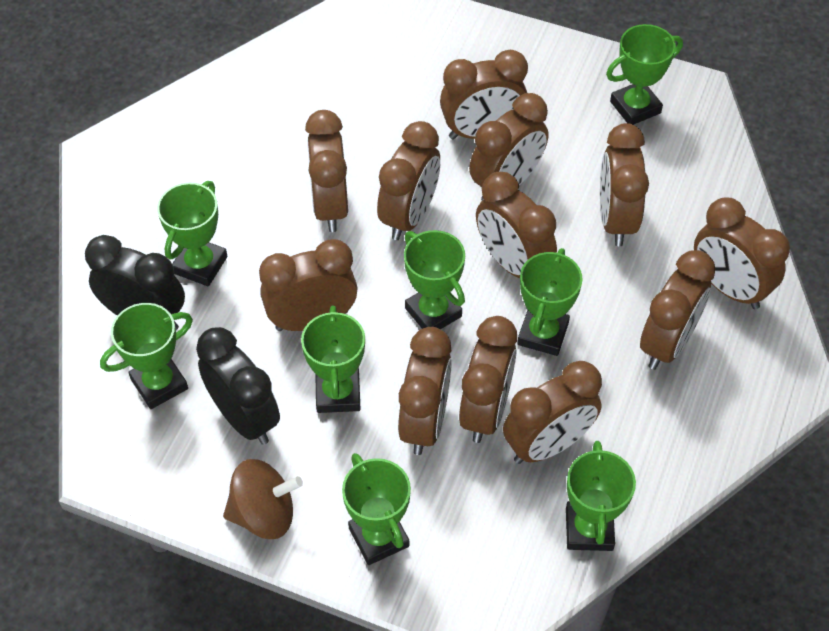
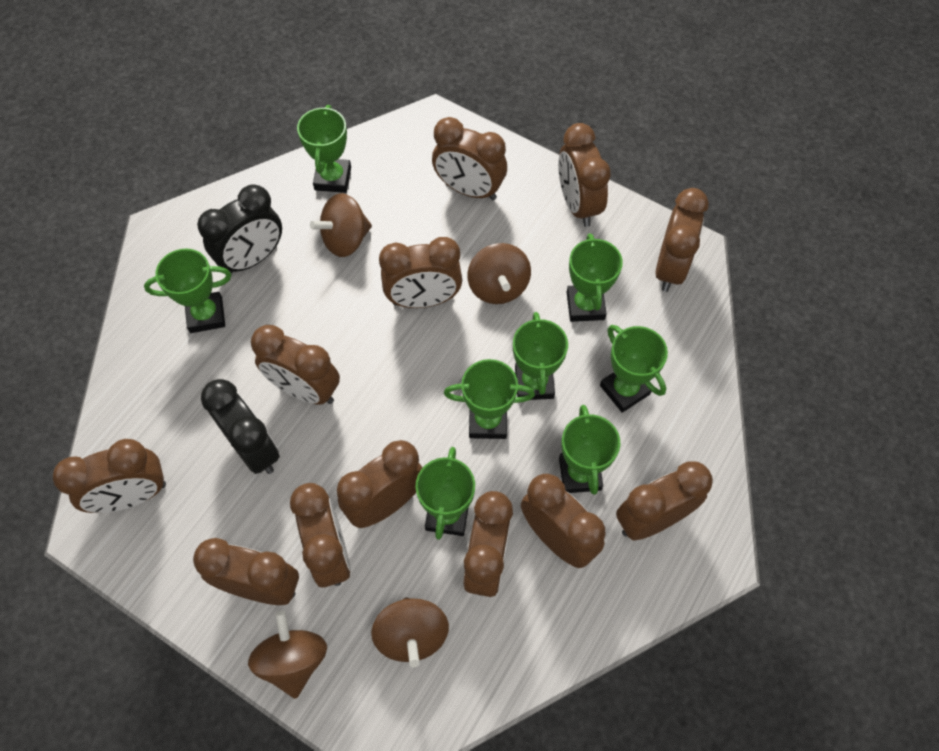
brown spinning top: 1 -> 4

